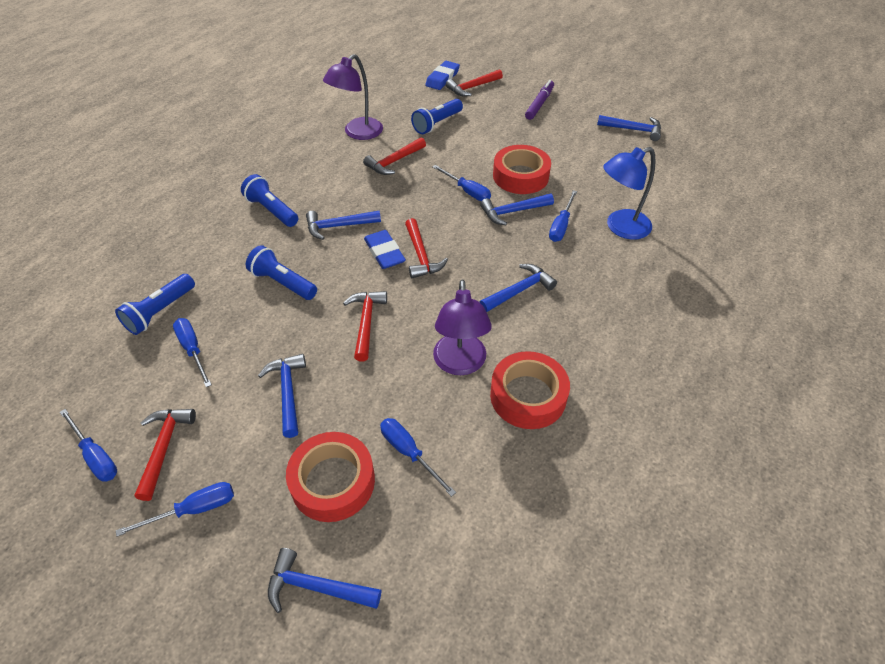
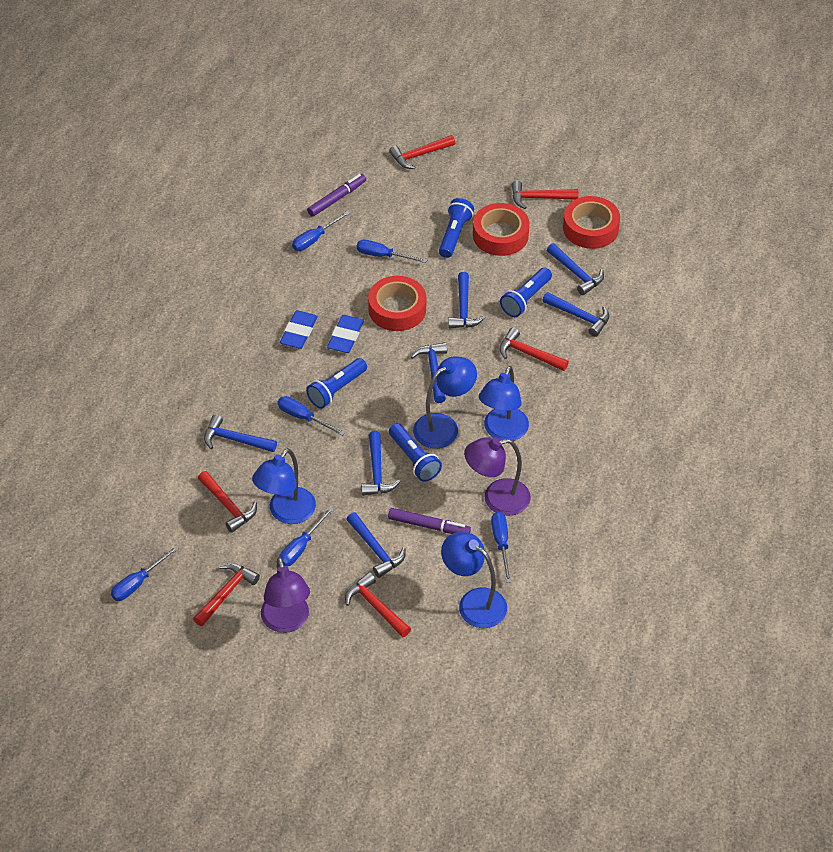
blue hammer: 6 -> 7
blue lamp: 1 -> 4
purple marker: 1 -> 2
red hammer: 5 -> 6

